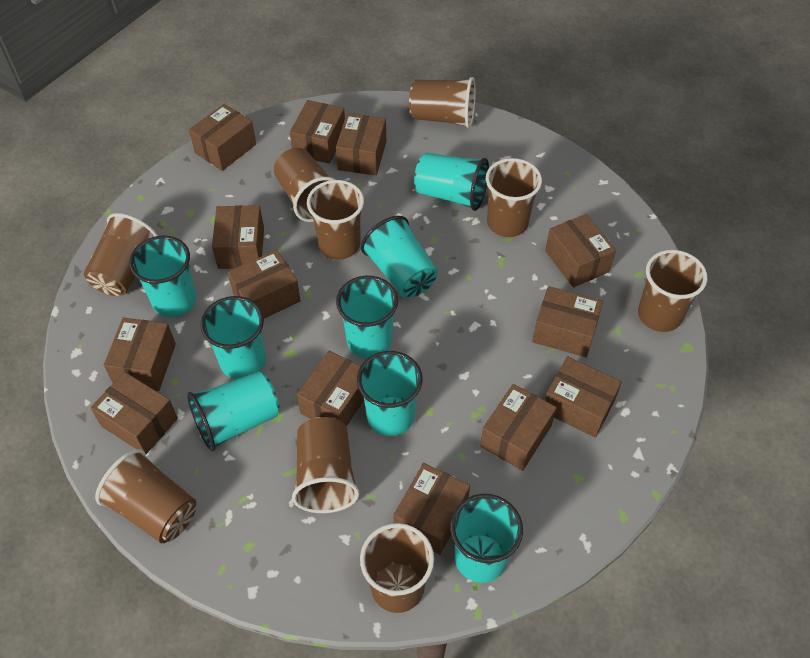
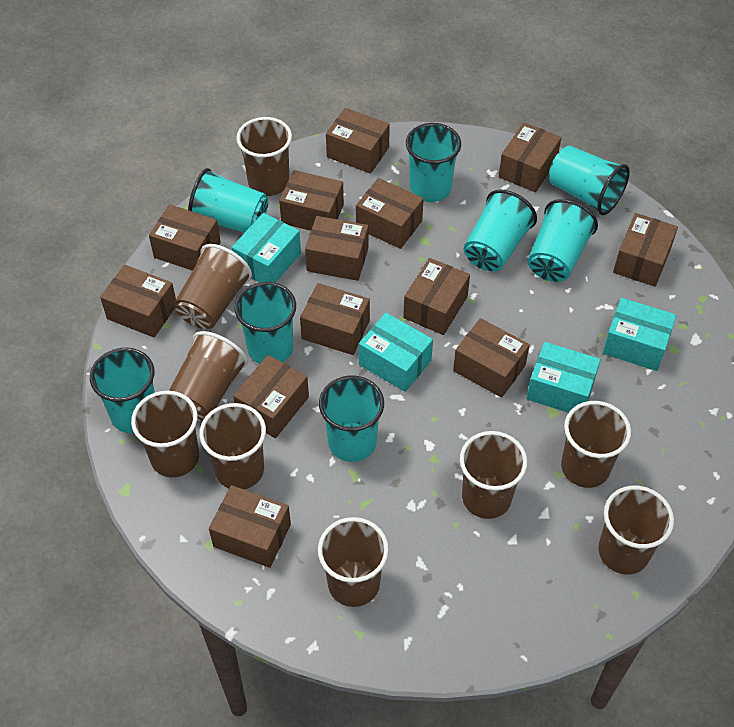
turquoise box: 0 -> 4

